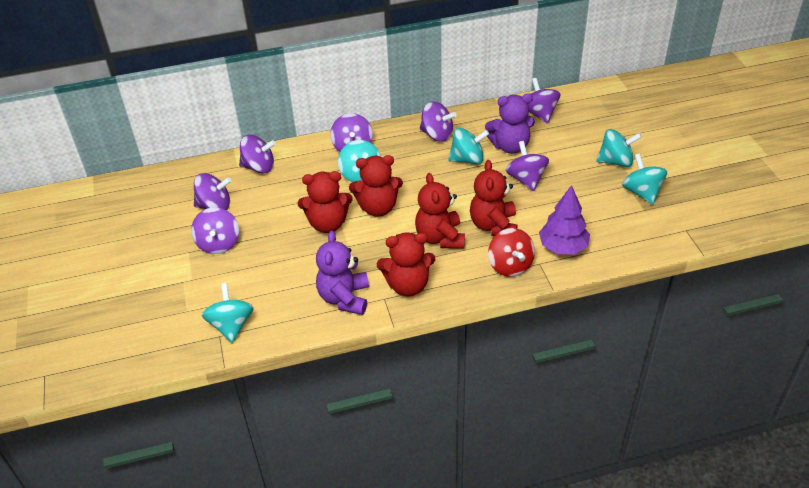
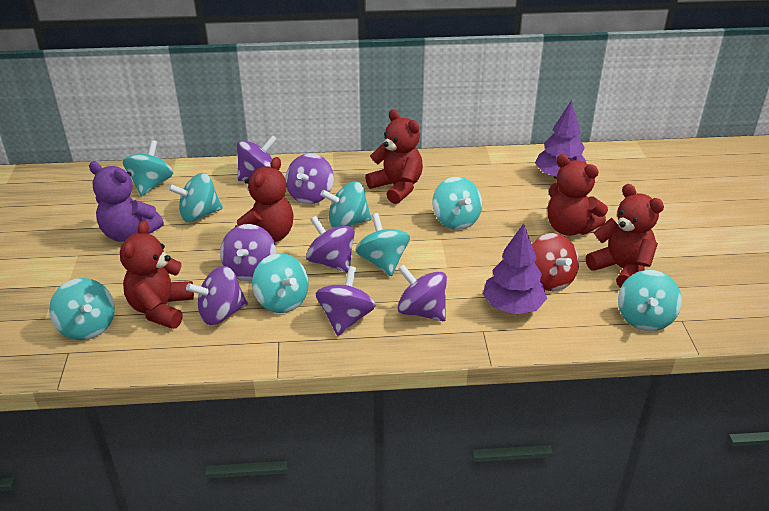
purple teddy bear: 2 -> 1
purple tree: 1 -> 2
turquoise spinning top: 5 -> 8

